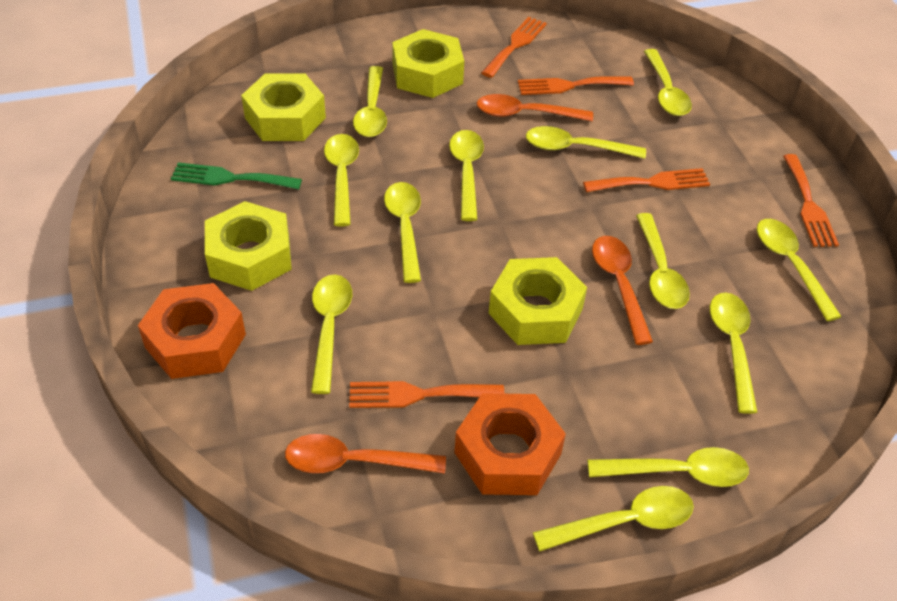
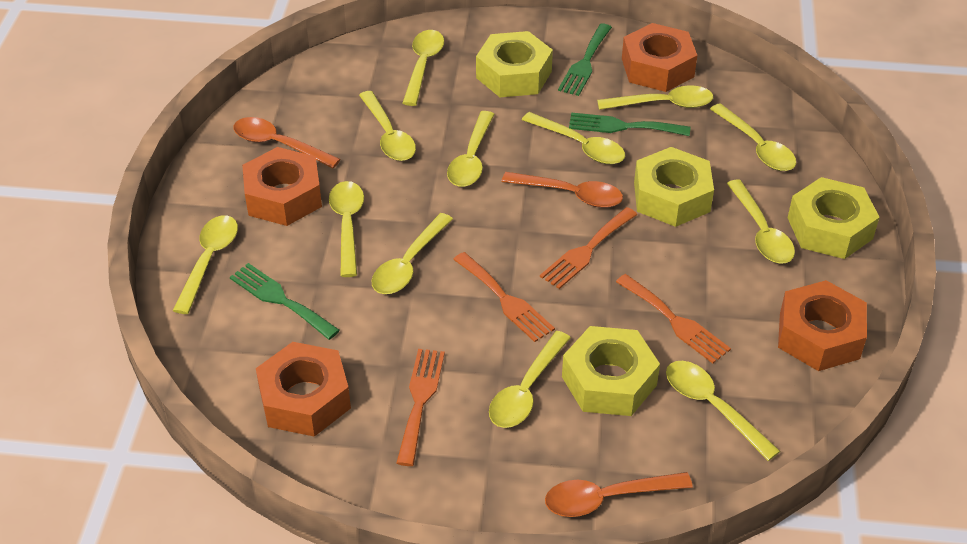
green fork: 1 -> 3
orange fork: 5 -> 4
orange nut: 2 -> 4

